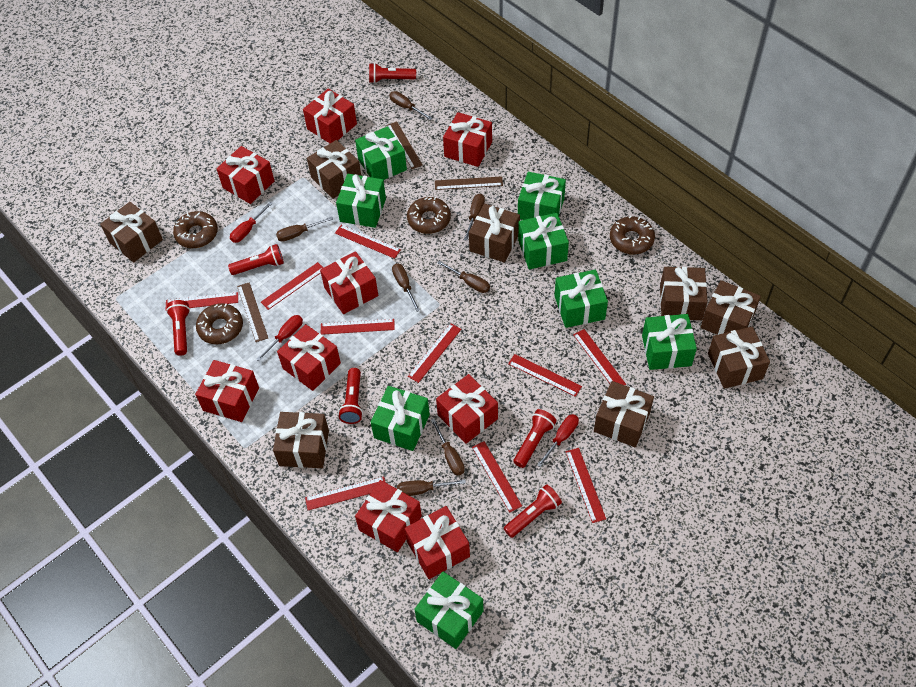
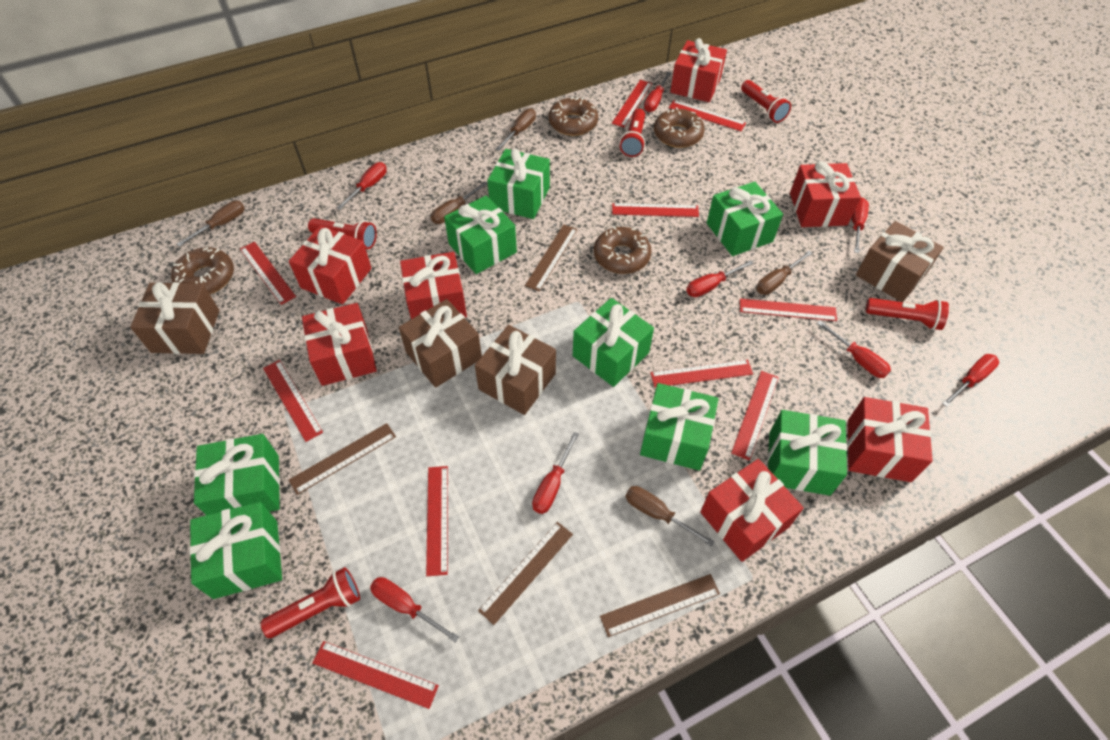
brown gift: 8 -> 4
brown ruler: 3 -> 4
brown screwdriver: 7 -> 5
red flashlight: 6 -> 5
red gift: 9 -> 7
red screwdriver: 3 -> 8

